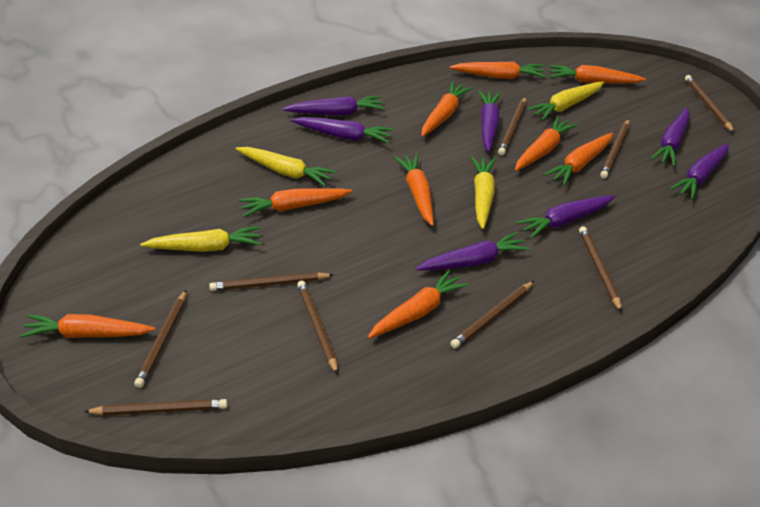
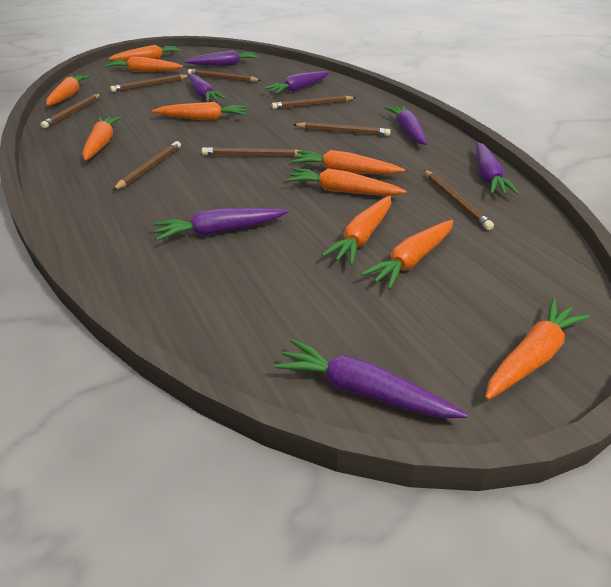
brown pencil: 9 -> 8
orange carrot: 9 -> 10
yellow carrot: 4 -> 0

